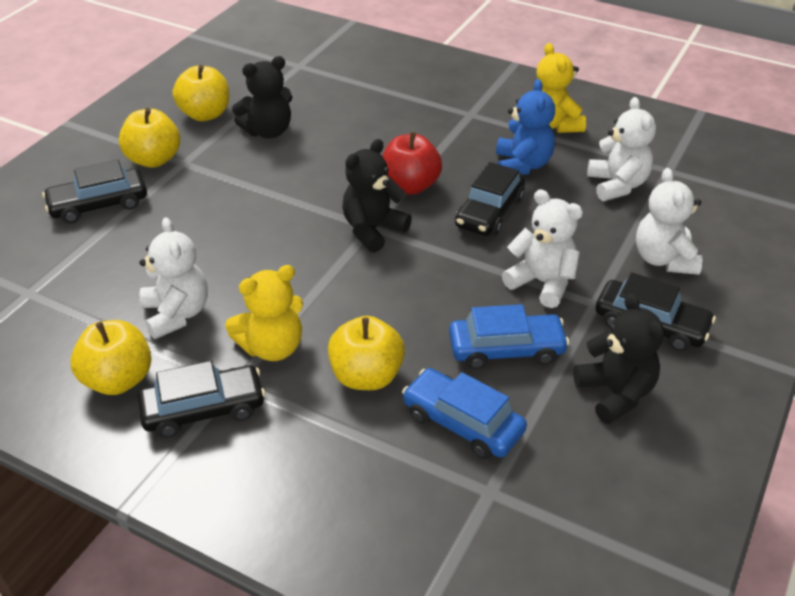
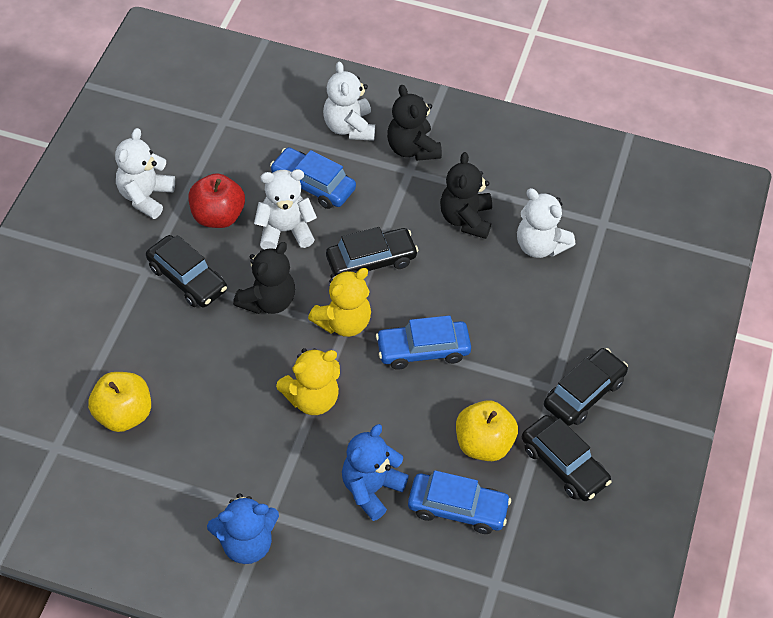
blue car: 2 -> 3
blue teddy bear: 1 -> 2
yellow apple: 4 -> 2

